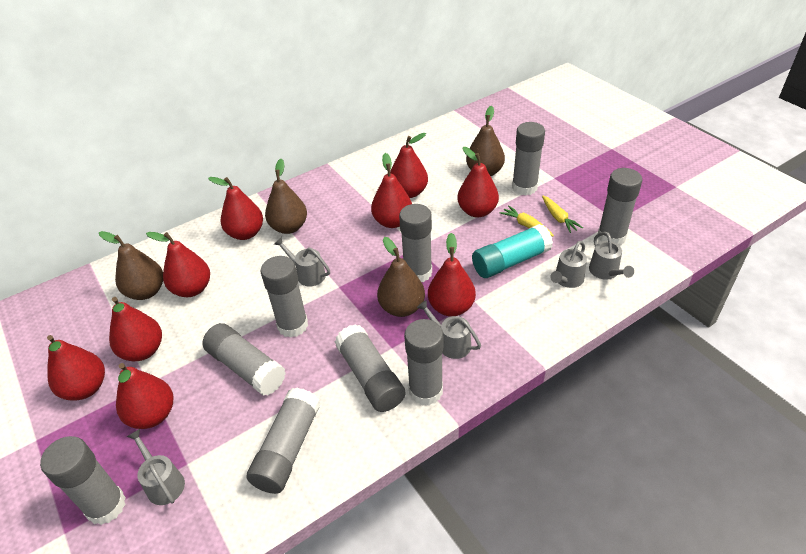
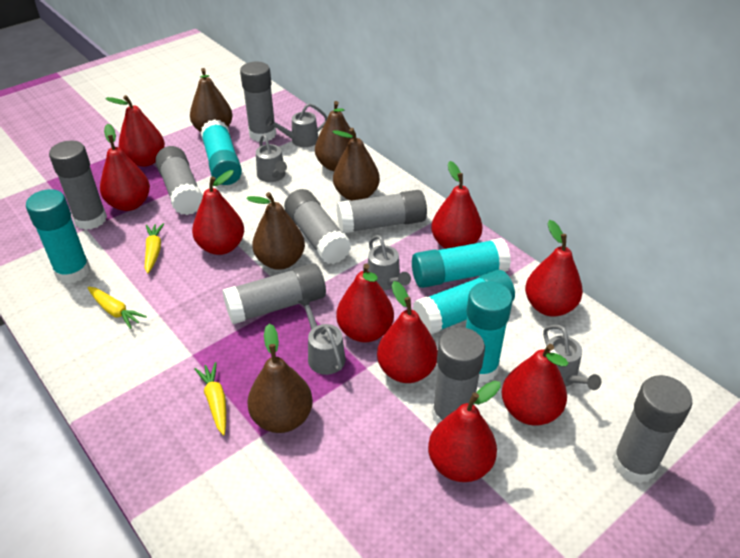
brown pear: 4 -> 5
grey glue stick: 9 -> 8
turquoise glue stick: 1 -> 5
yellow carrot: 2 -> 3

